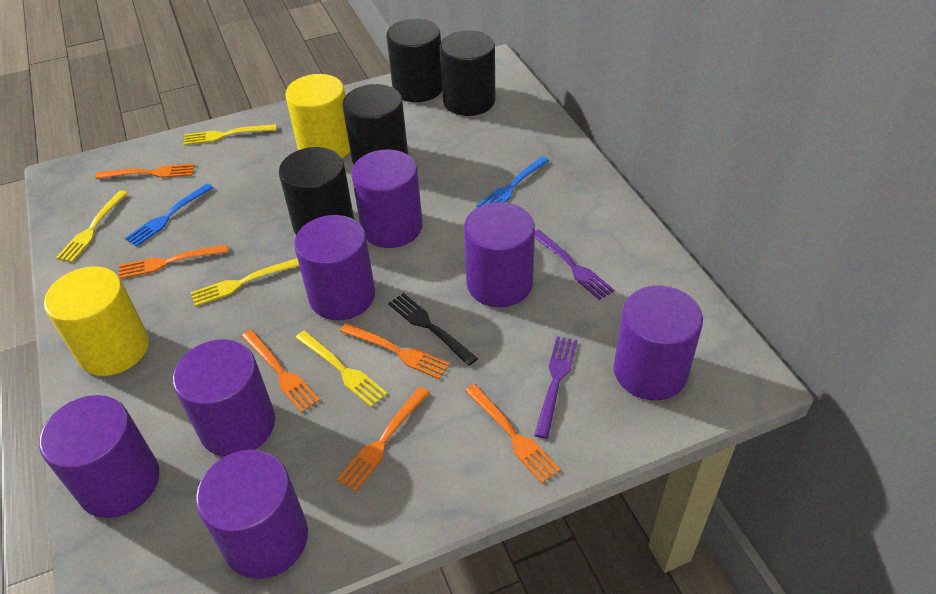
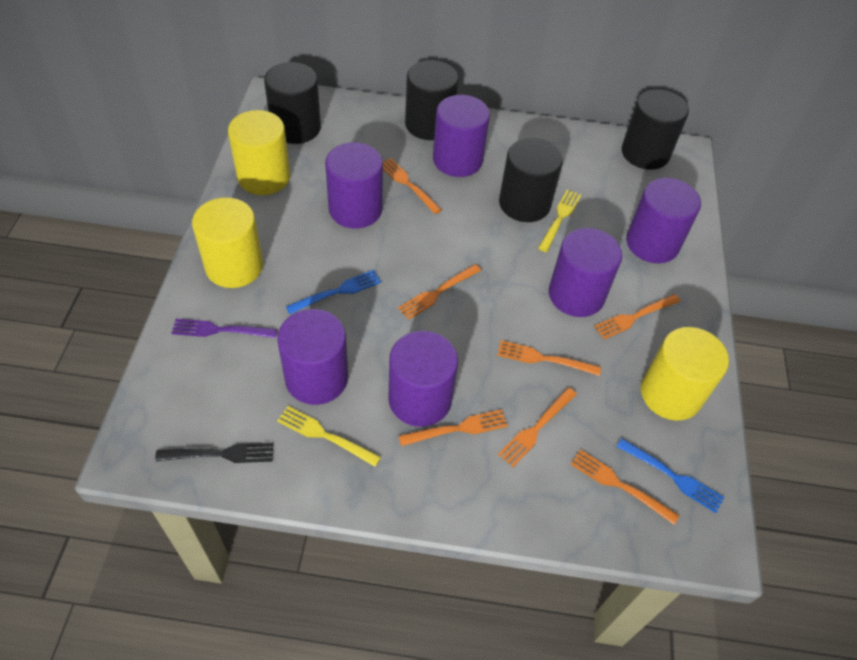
orange fork: 6 -> 7
purple cylinder: 7 -> 6
purple fork: 2 -> 1
yellow cylinder: 2 -> 3
yellow fork: 4 -> 2

